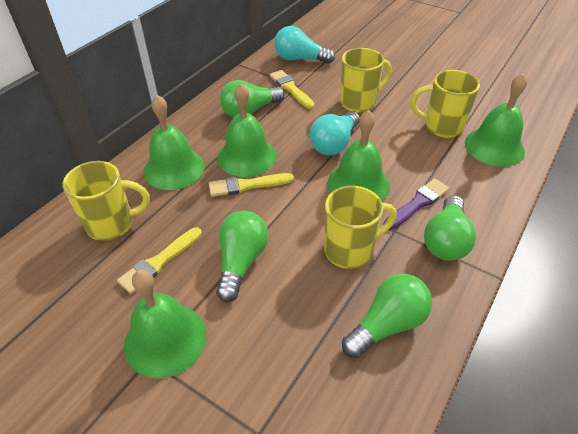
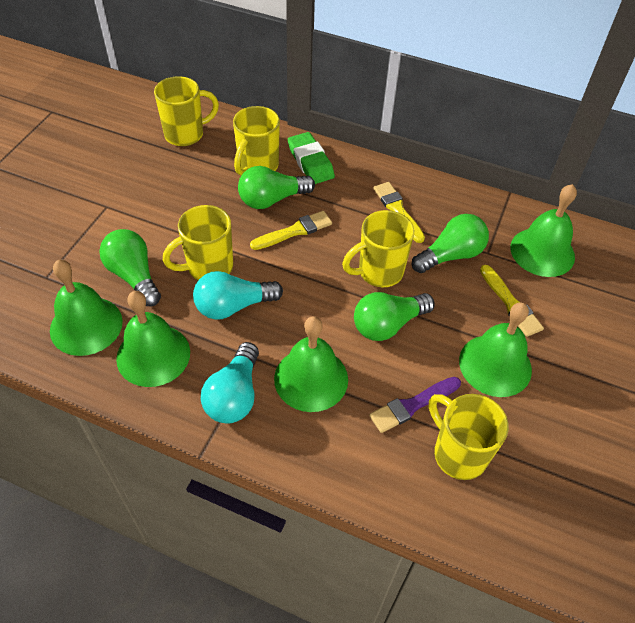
green eraser: 0 -> 1
yellow mug: 4 -> 5

